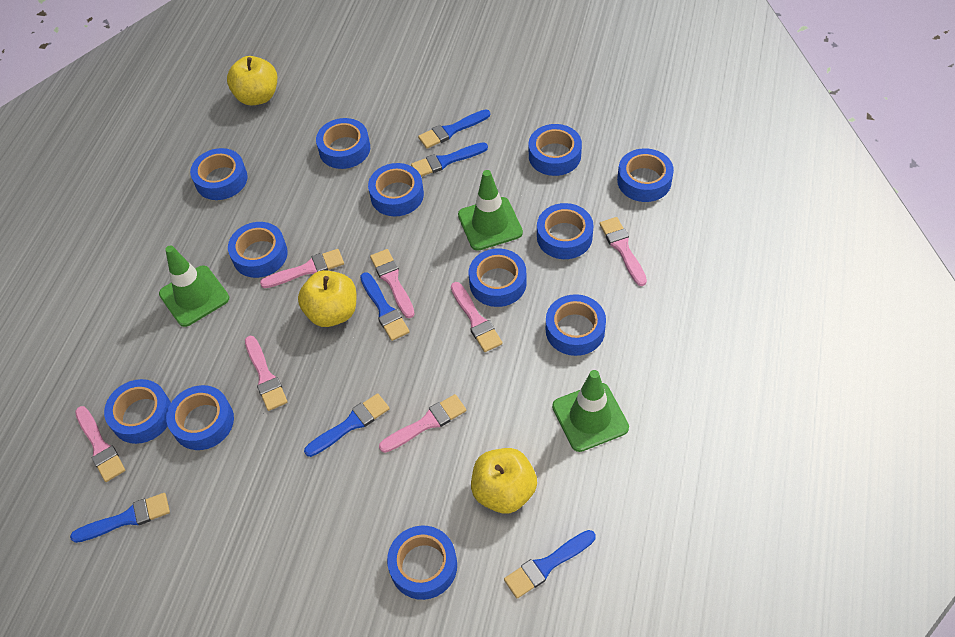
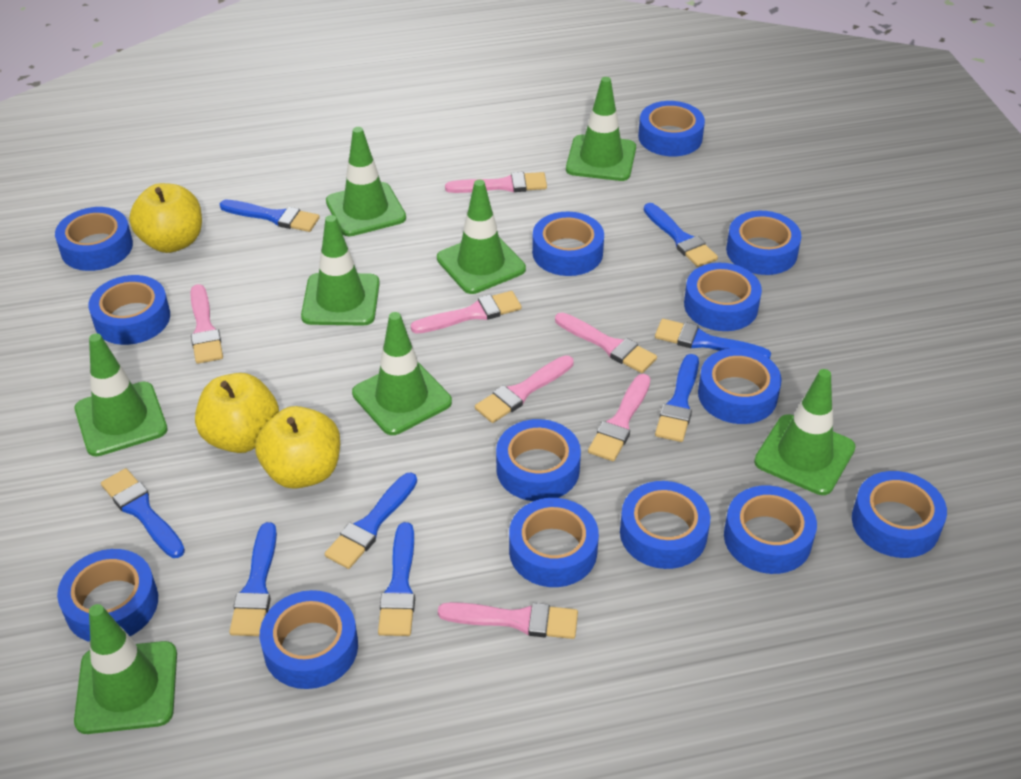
blue brush: 6 -> 8
blue tape: 12 -> 14
green traffic cone: 3 -> 8

